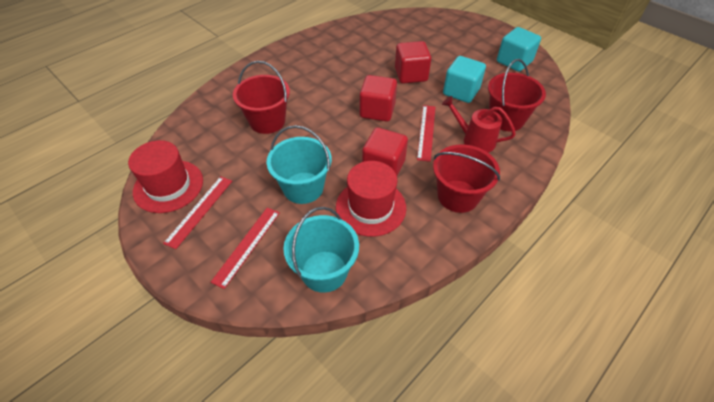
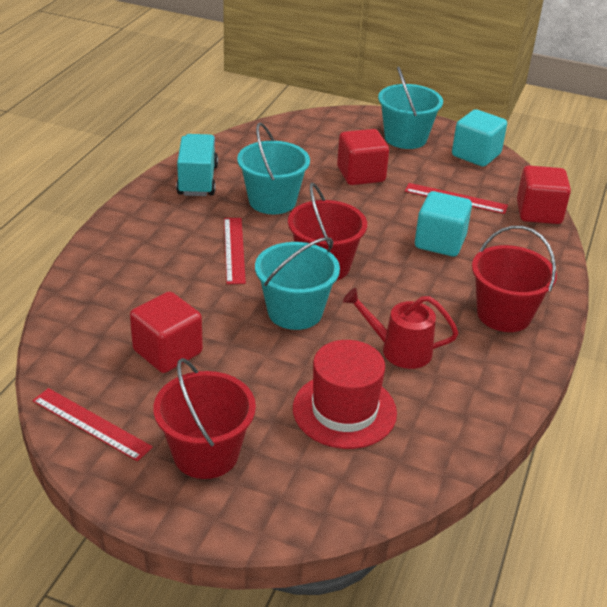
red hat: 2 -> 1
turquoise bucket: 2 -> 3
turquoise truck: 0 -> 1

